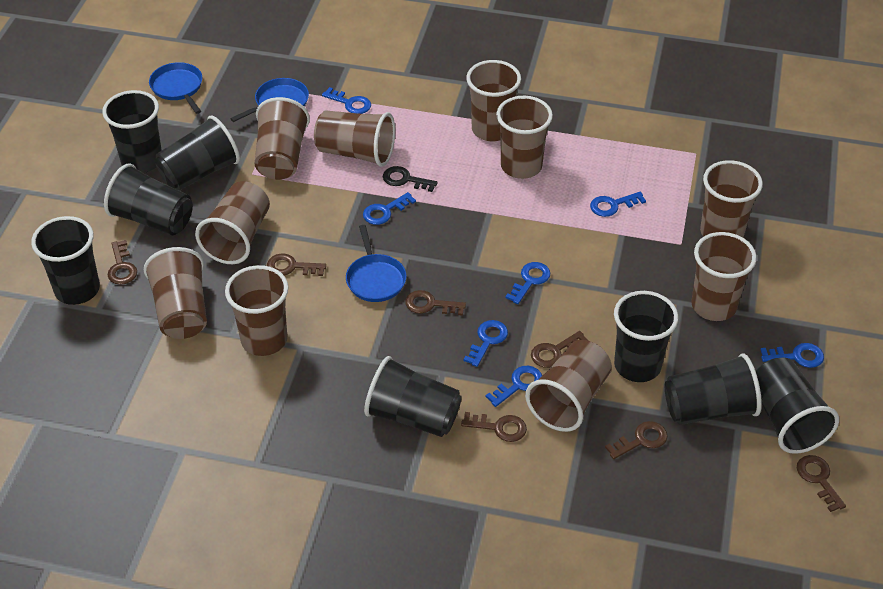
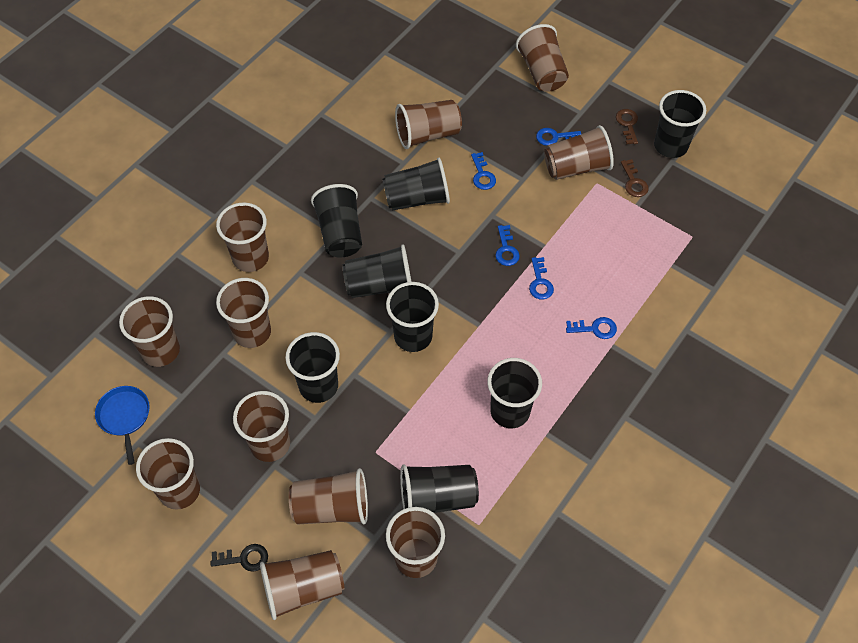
blue key: 7 -> 5
blue pan: 3 -> 1
brown cup: 10 -> 11
brown key: 7 -> 2

